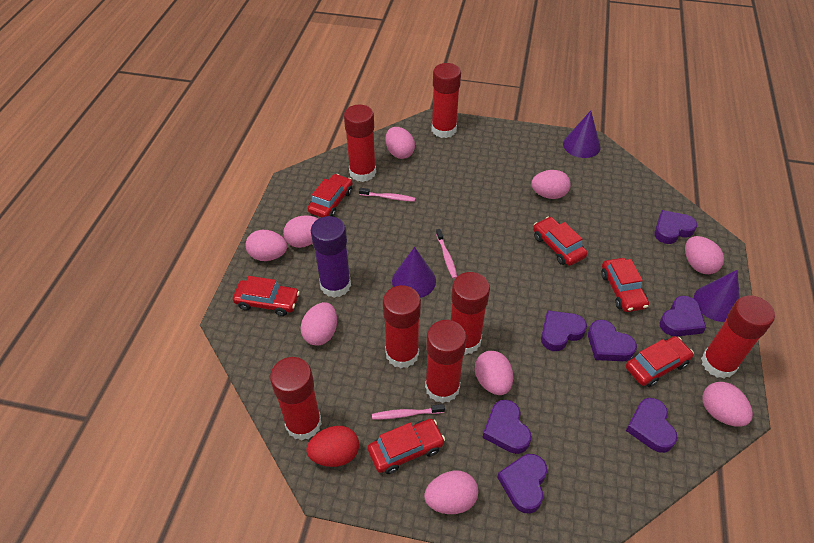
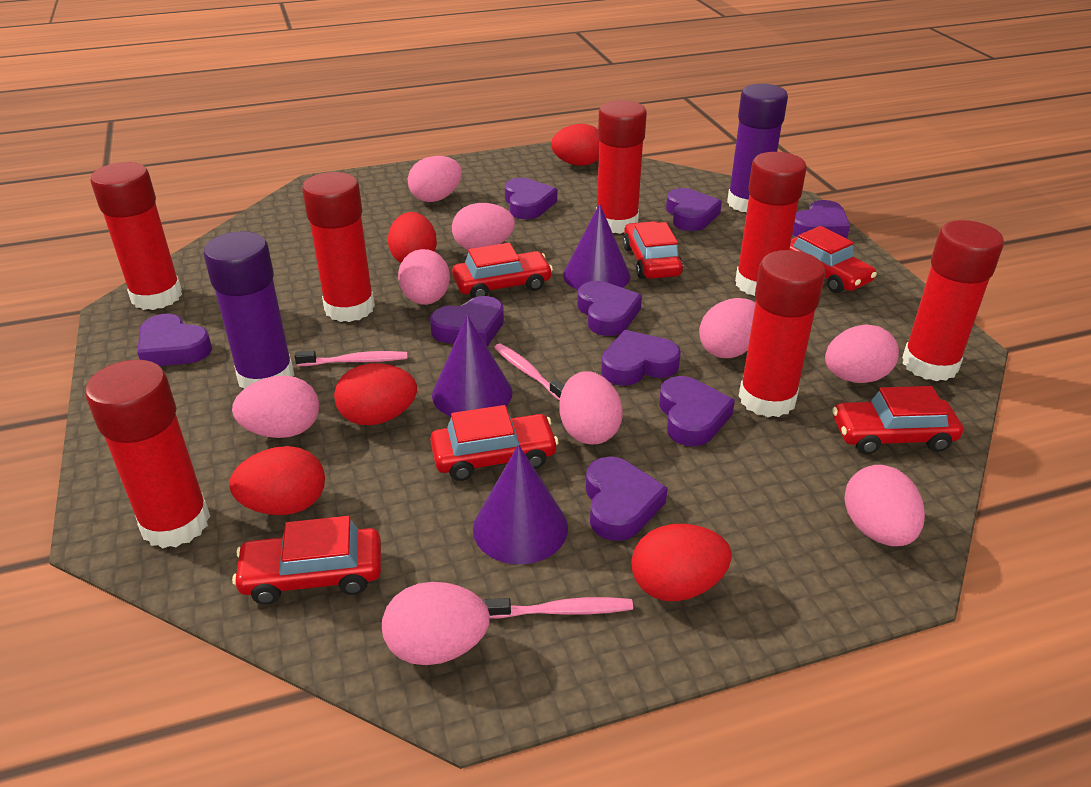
purple glue stick: 1 -> 2
purple heart: 7 -> 9
red egg: 1 -> 5

